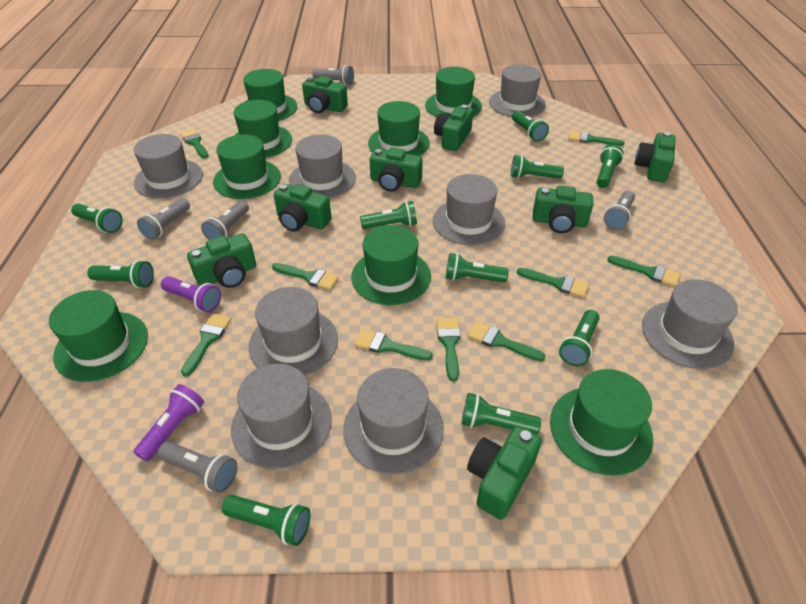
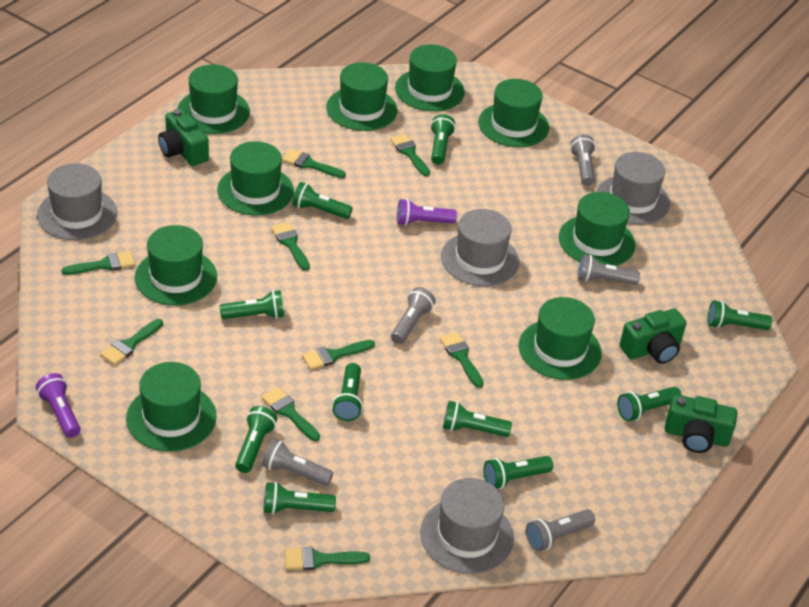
green camera: 8 -> 3
green hat: 8 -> 9
grey hat: 8 -> 4

